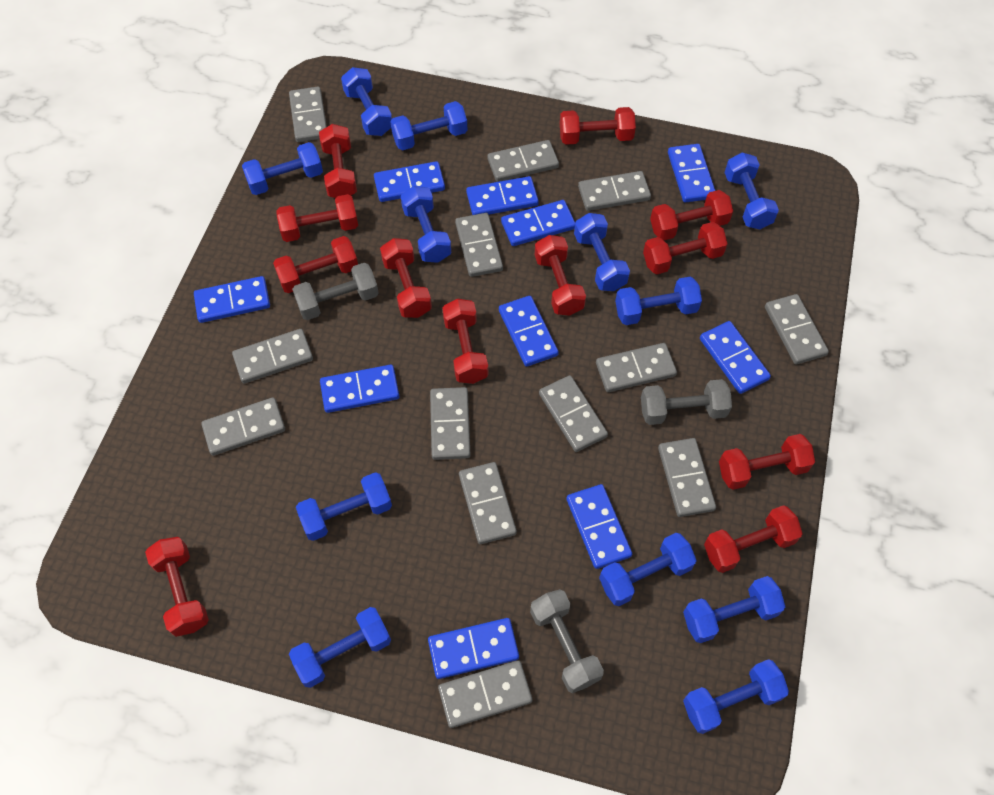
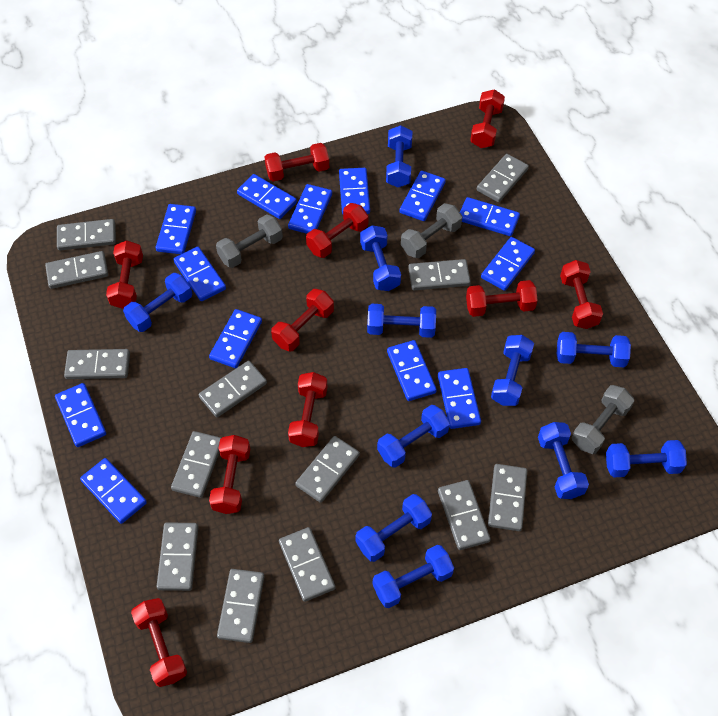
blue domino: 10 -> 13
blue dumbbell: 12 -> 11
red dumbbell: 12 -> 10

